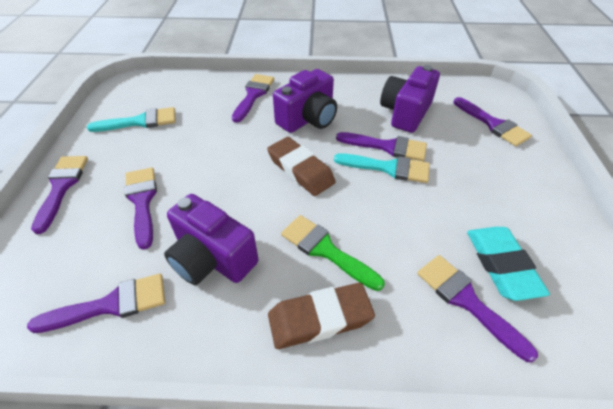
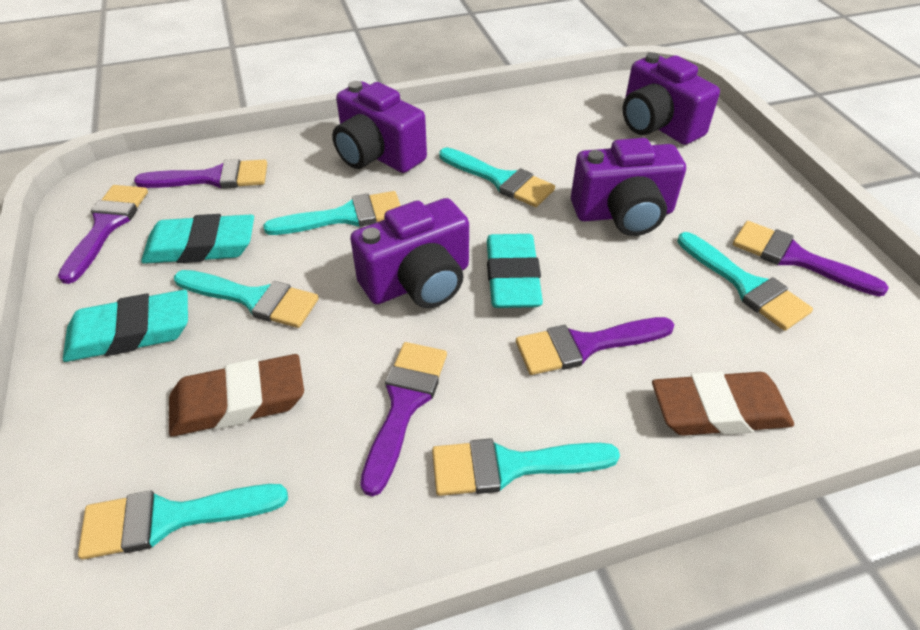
green brush: 1 -> 0
purple brush: 7 -> 5
purple camera: 3 -> 4
turquoise brush: 2 -> 6
turquoise eraser: 1 -> 3

